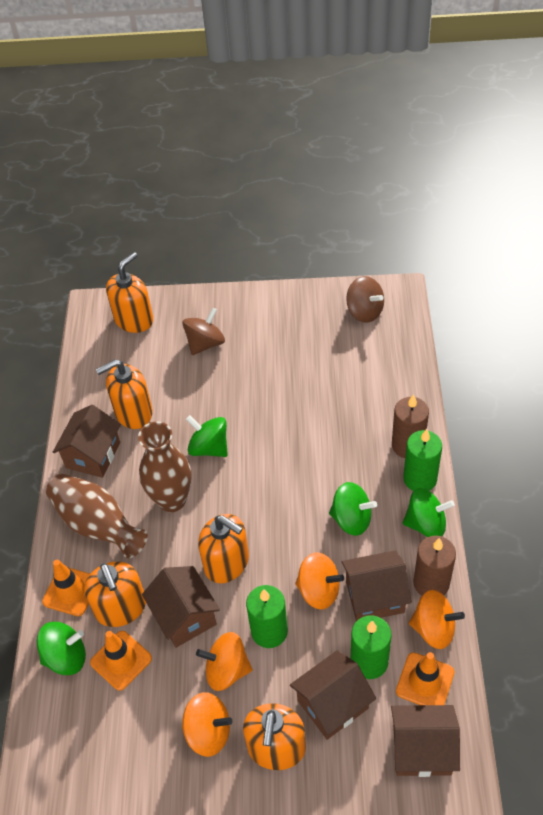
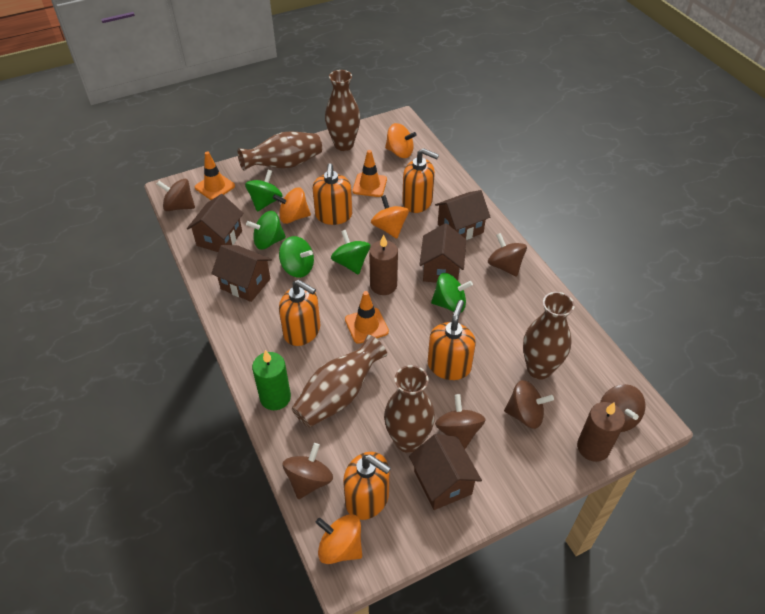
brown spinning top: 2 -> 6
brown vase: 2 -> 5
green candle: 3 -> 1
green spinning top: 4 -> 5

